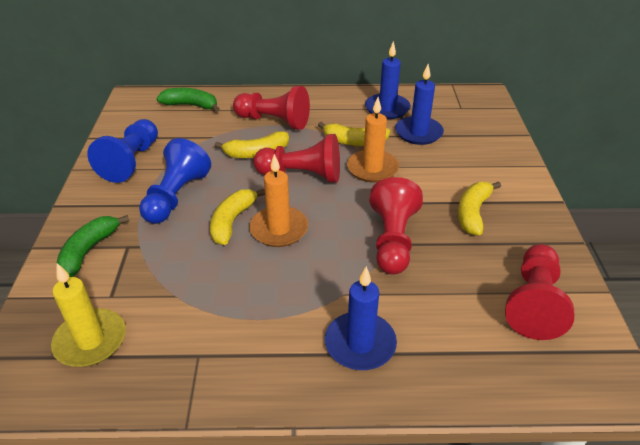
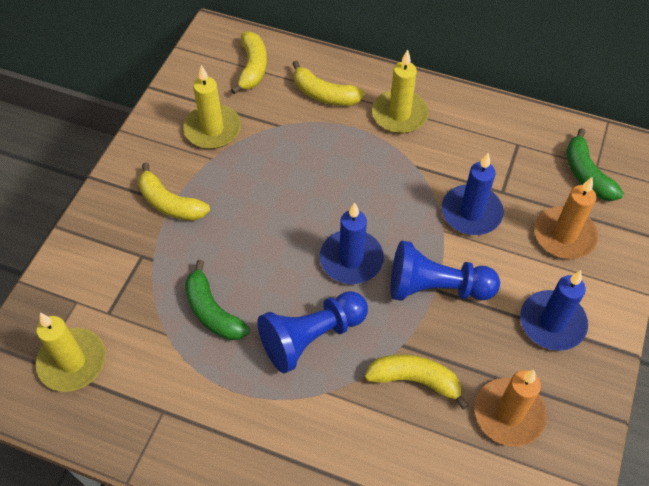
red pawn: 4 -> 0
yellow candle: 1 -> 3

